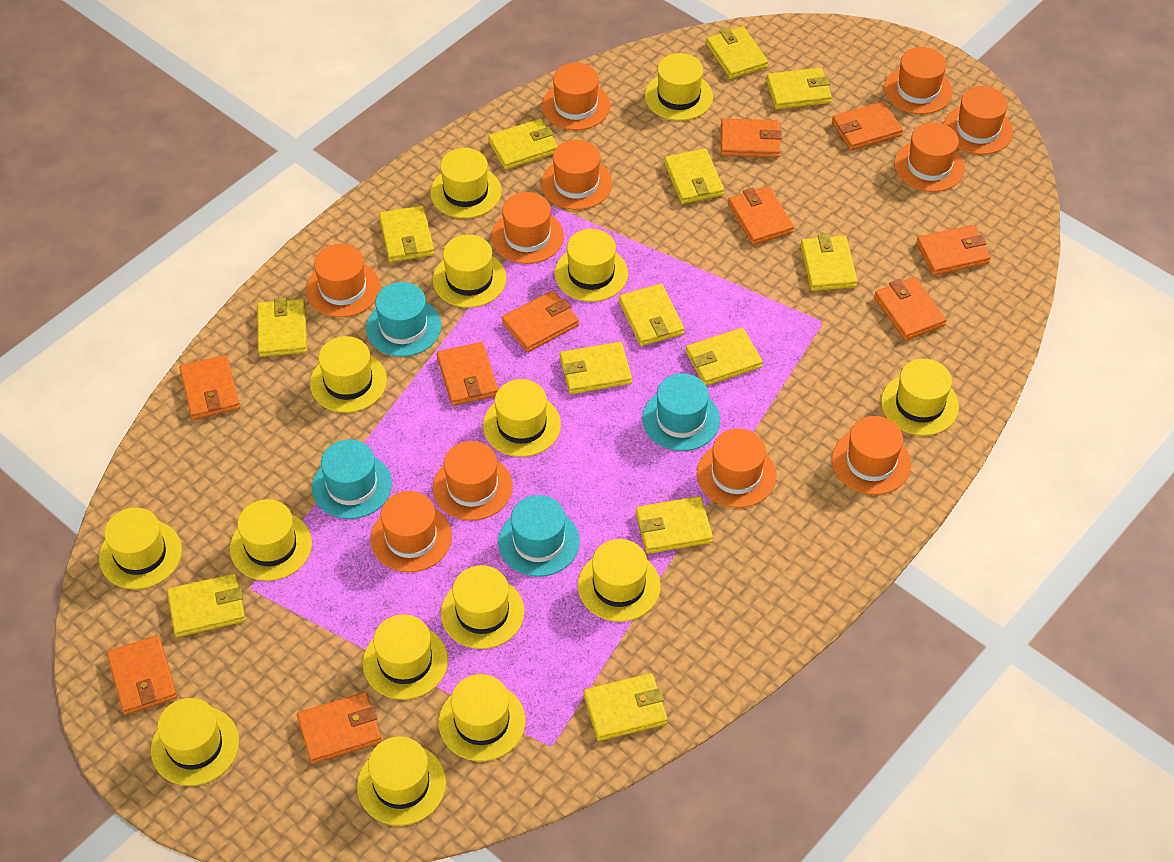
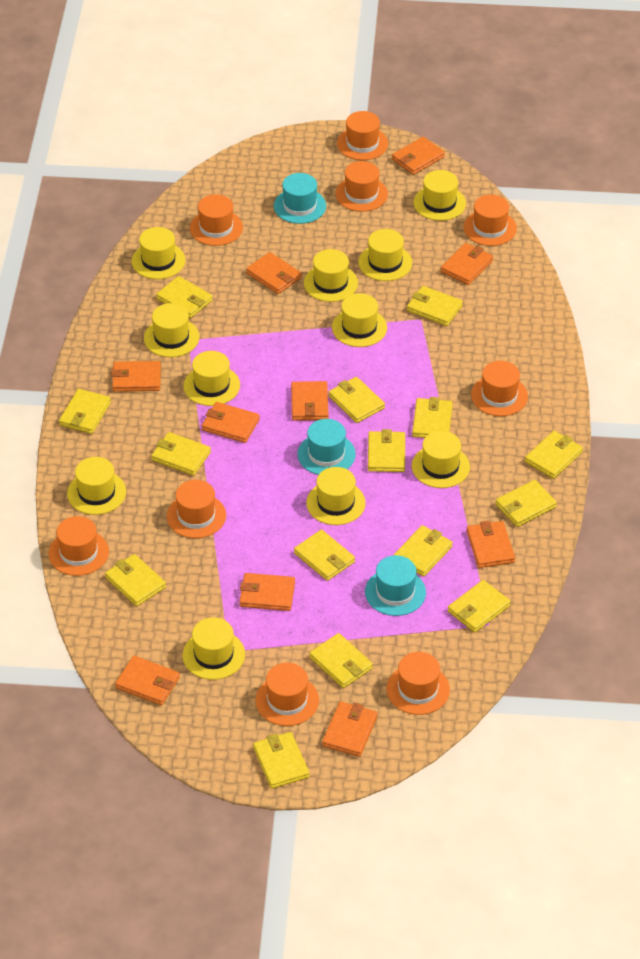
orange hat: 11 -> 9
turquoise hat: 4 -> 3
yellow hat: 15 -> 11
yellow wallet: 13 -> 15

